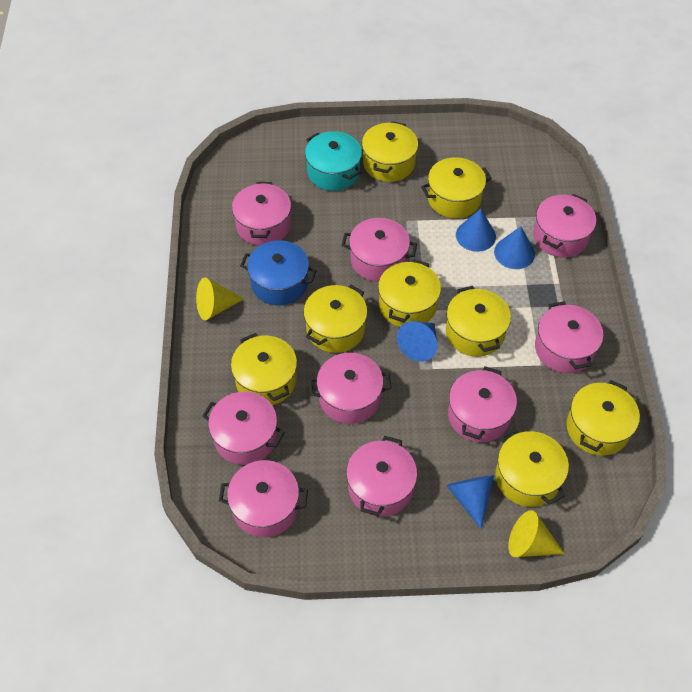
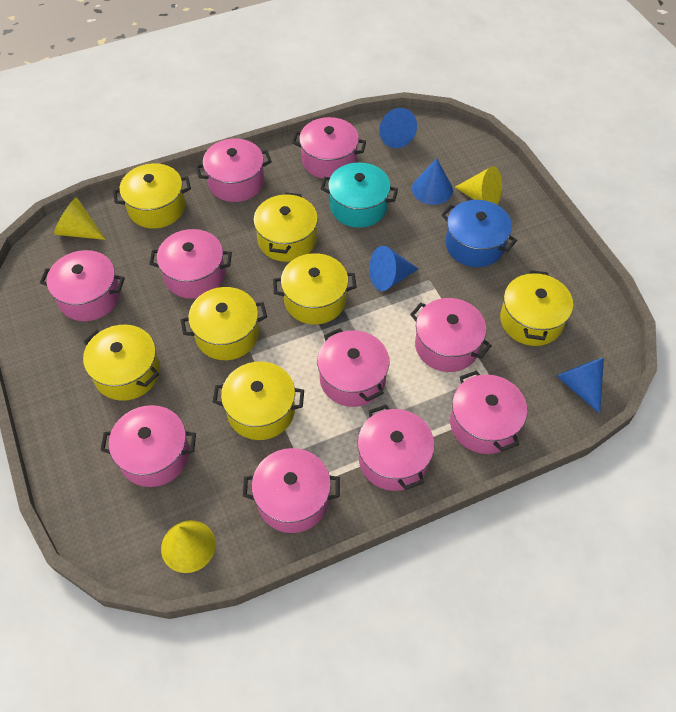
pink pot: 9 -> 10
yellow cone: 2 -> 3
yellow pot: 8 -> 7

